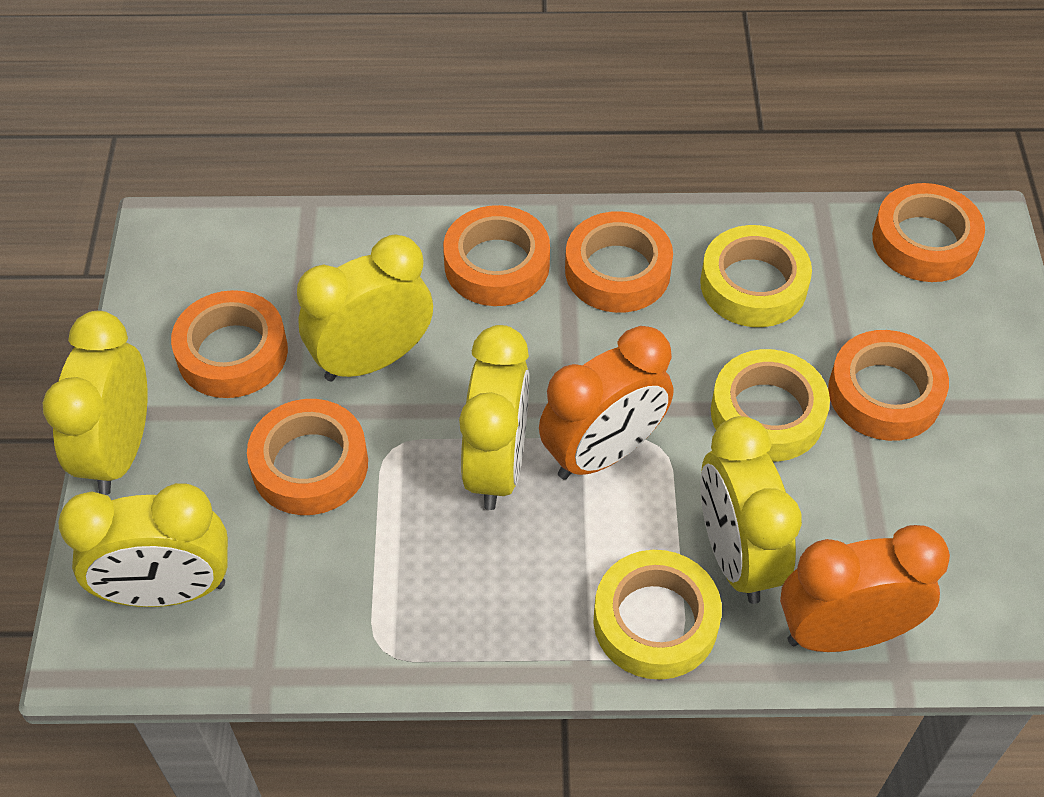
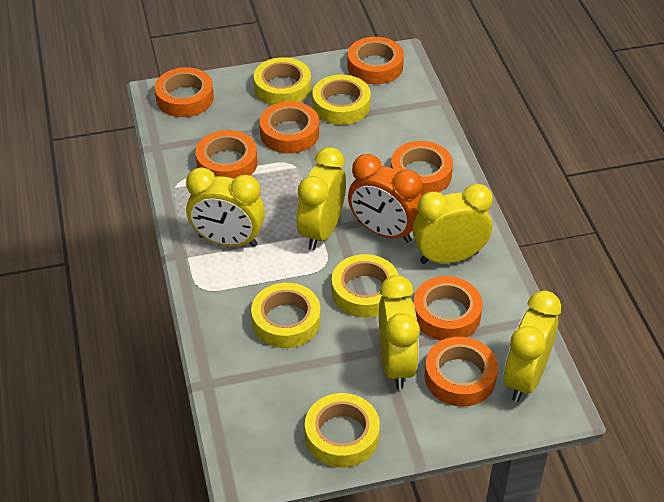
orange clock: 2 -> 1
orange tape: 6 -> 7
yellow tape: 3 -> 5

